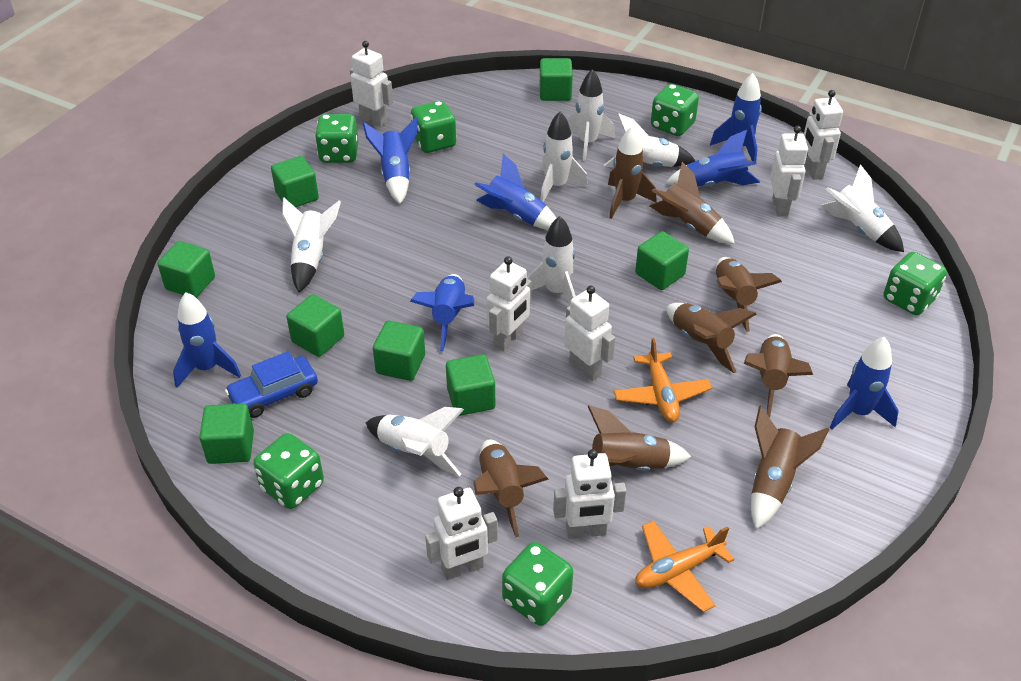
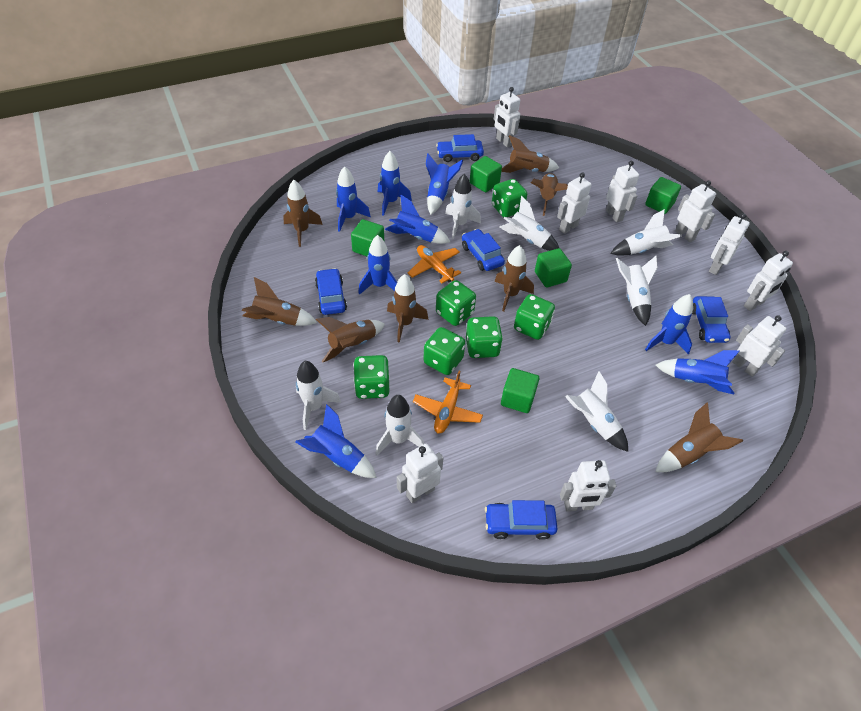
blue car: 1 -> 5
blue rocket: 7 -> 8
green cube: 8 -> 5
white robot: 7 -> 9

